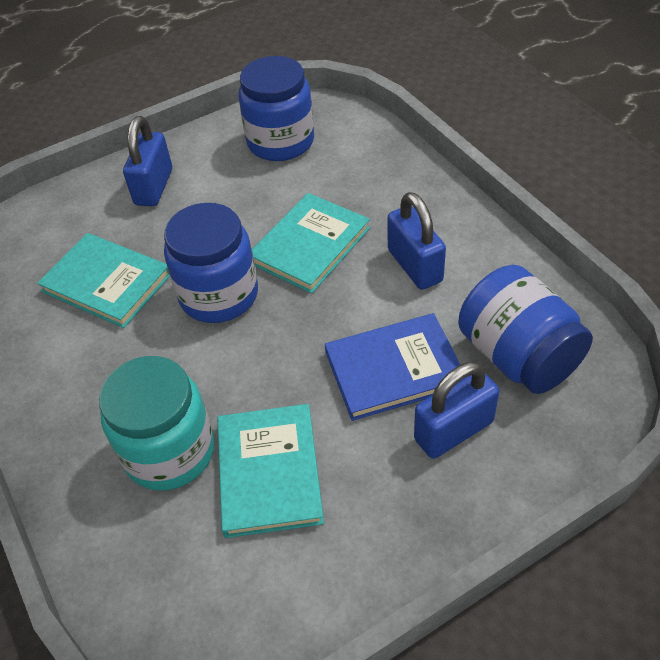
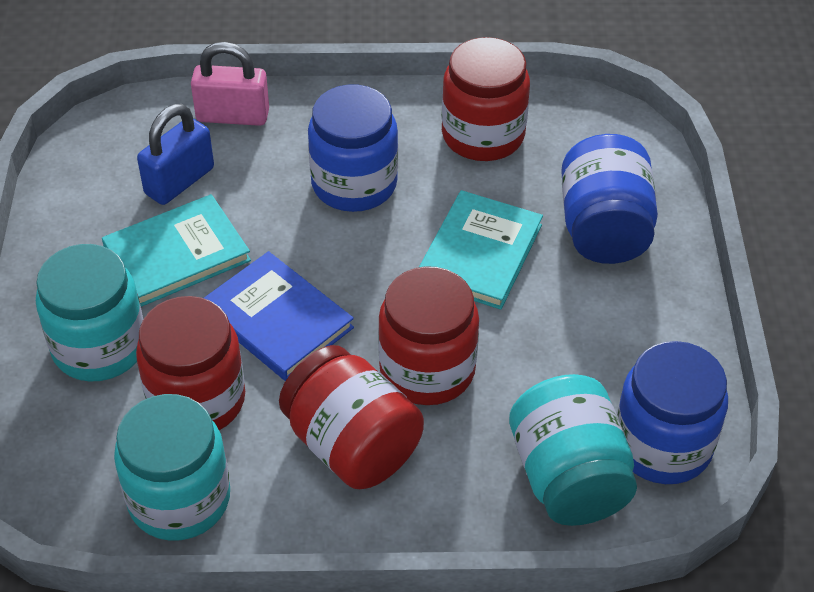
blue padlock: 3 -> 1
pink padlock: 0 -> 1
red jar: 0 -> 4
turquoise book: 3 -> 2
turquoise jar: 1 -> 3

